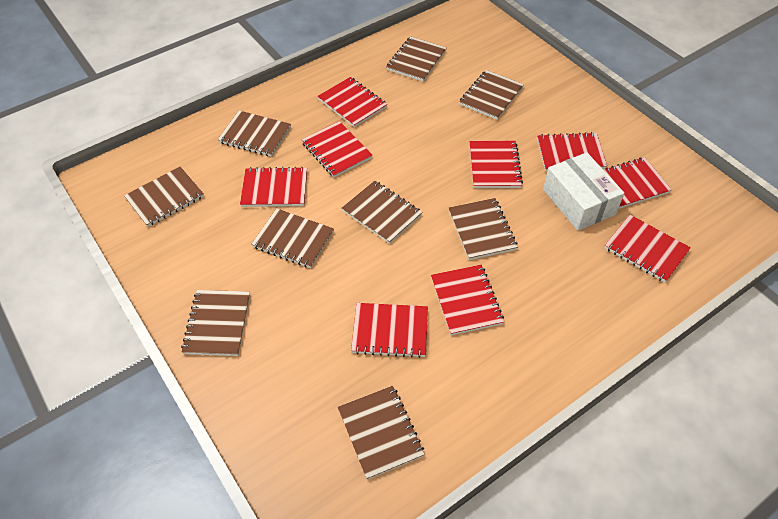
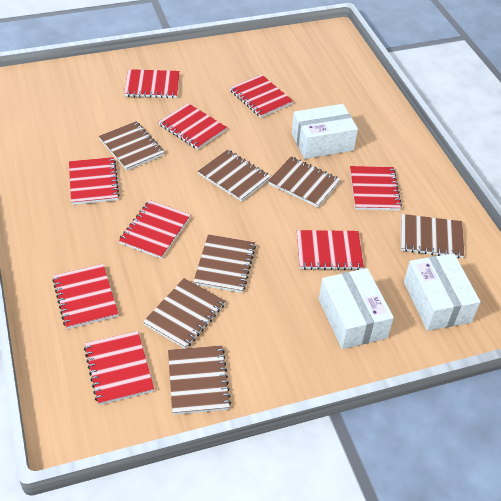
brown notebook: 9 -> 7
white box: 1 -> 3

